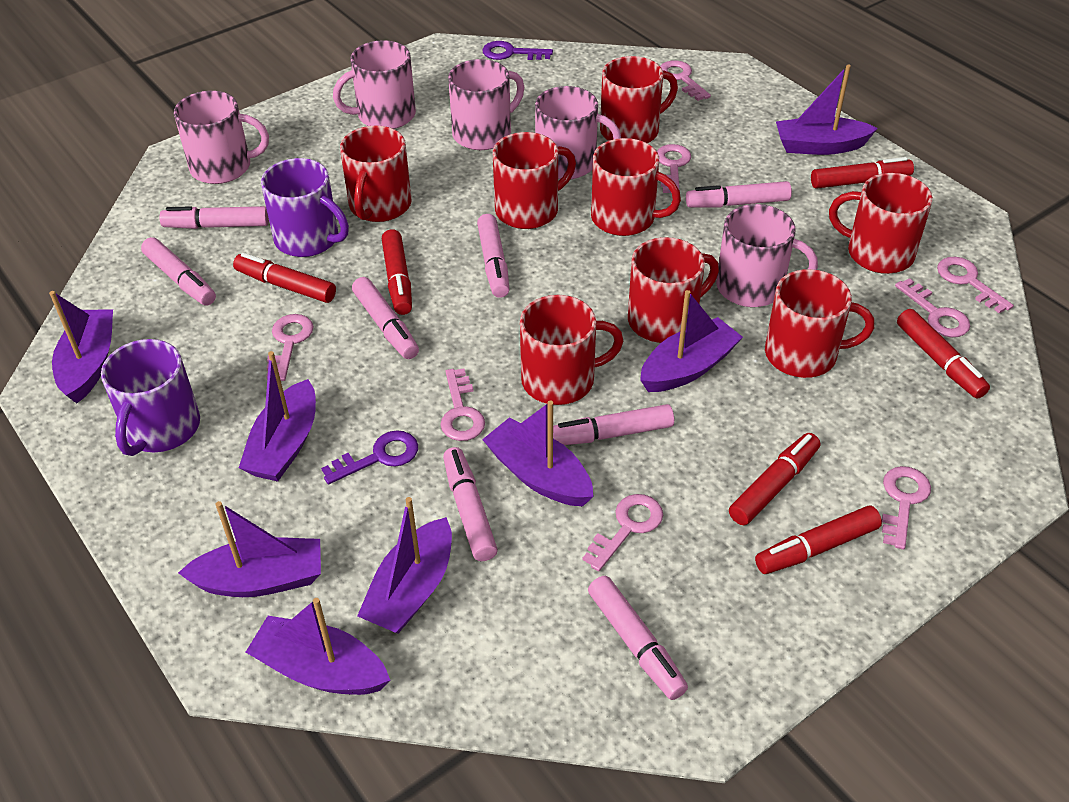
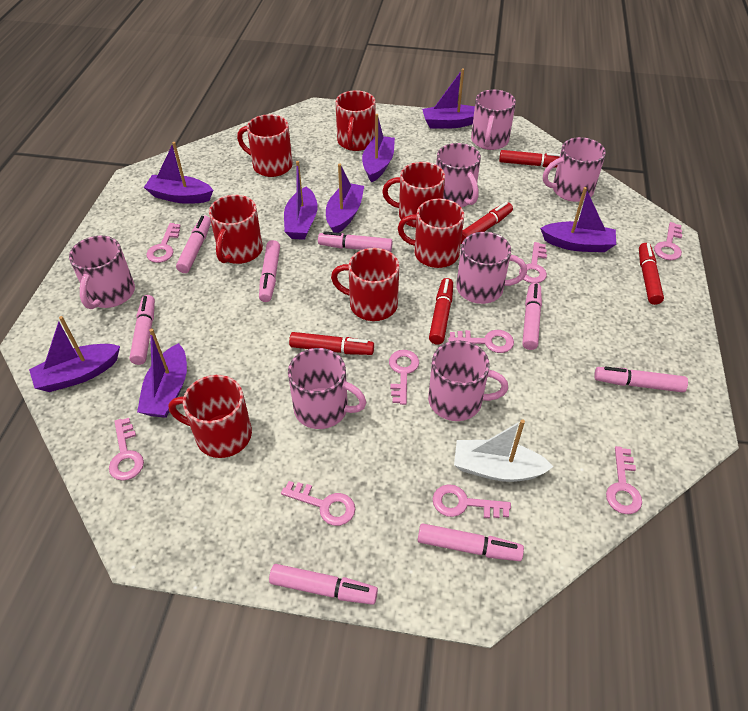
pink key: 8 -> 9
pink mug: 5 -> 7
purple key: 2 -> 0
purple mug: 2 -> 0
red marker: 6 -> 5
red mug: 8 -> 7
white boat: 0 -> 1

